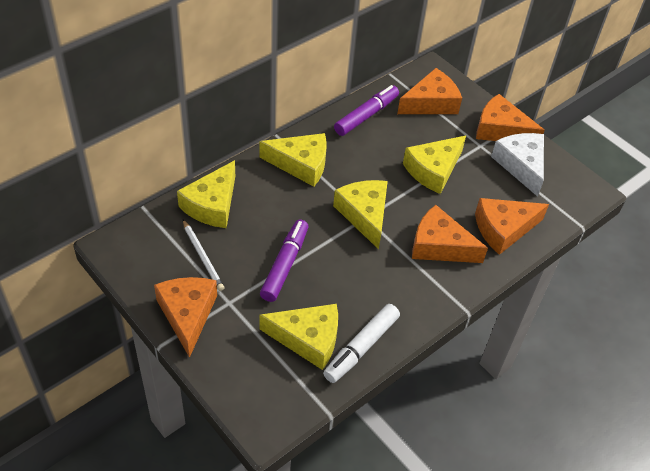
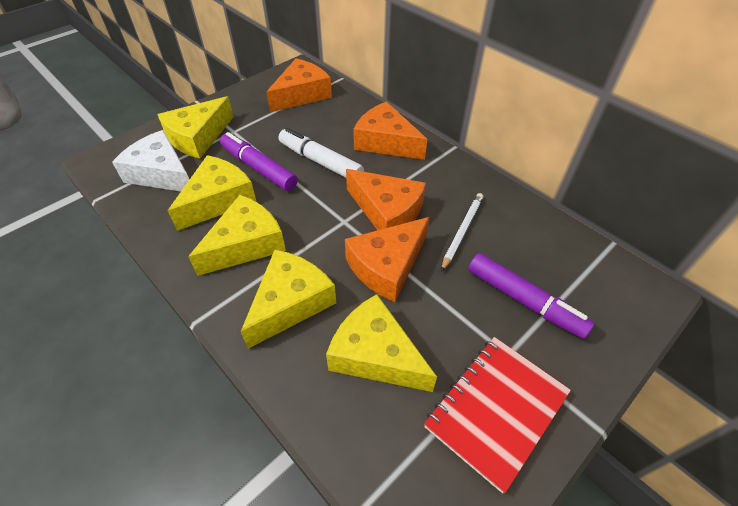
orange cheese: 5 -> 4
red notebook: 0 -> 1

